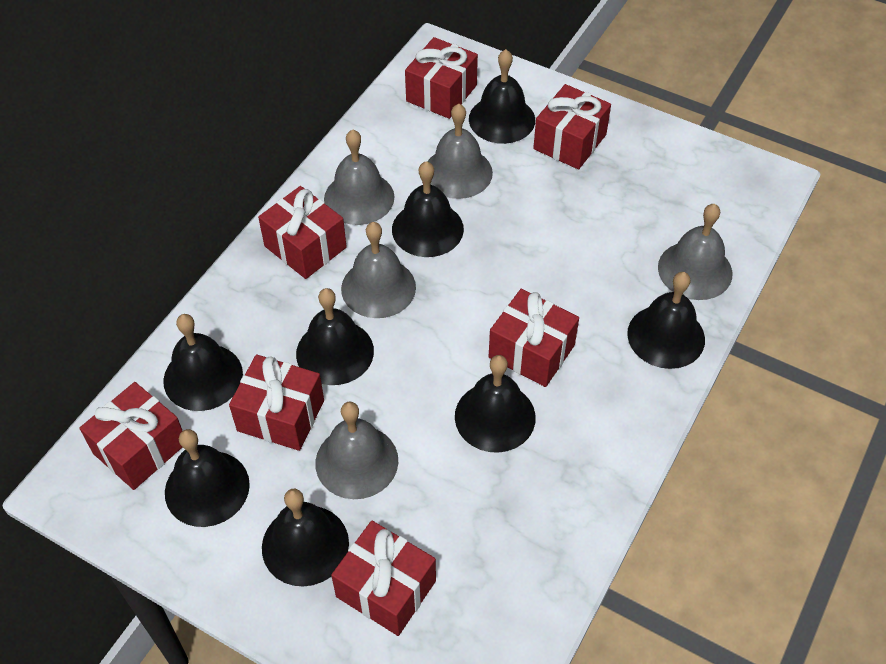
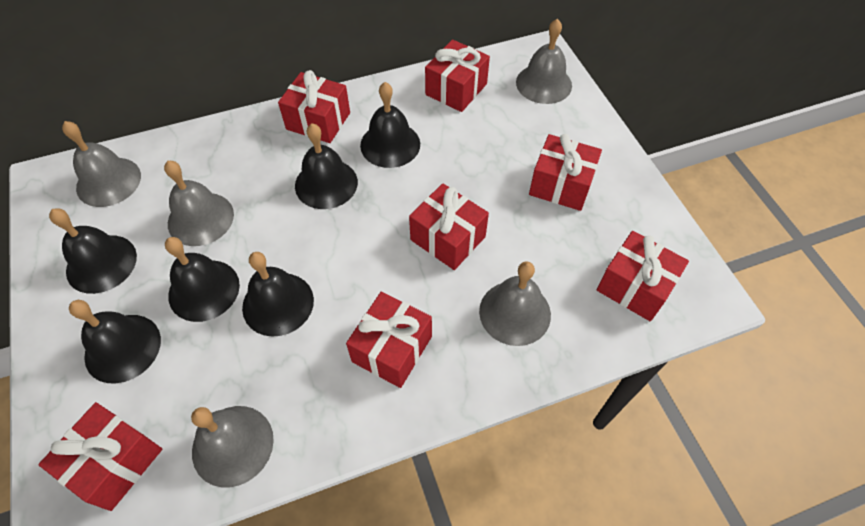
black bell: 8 -> 6

